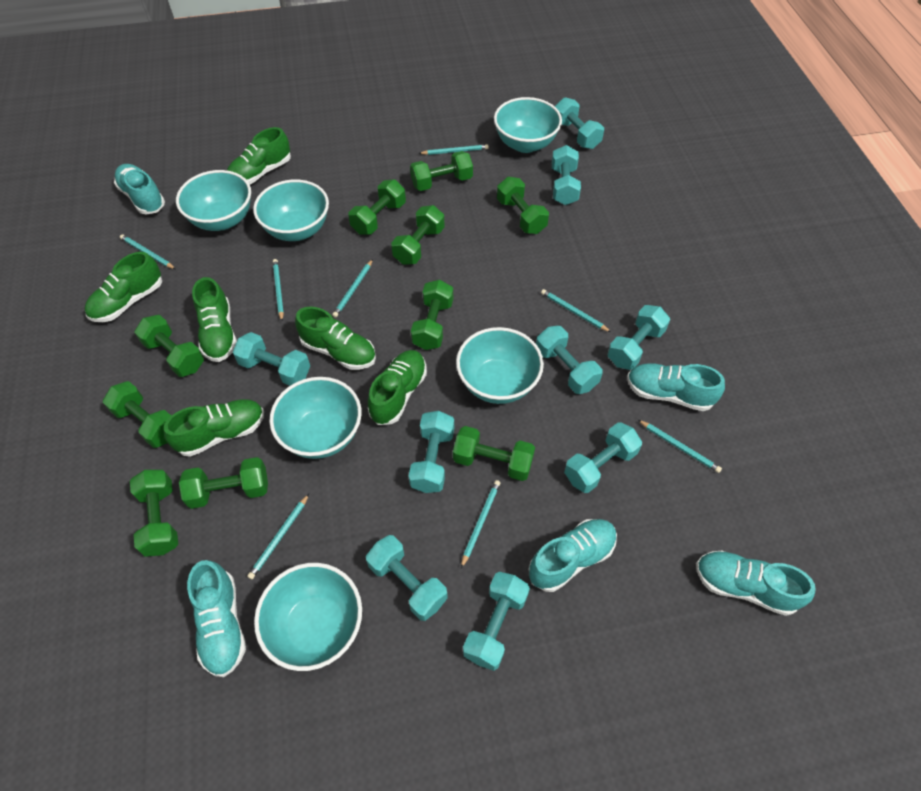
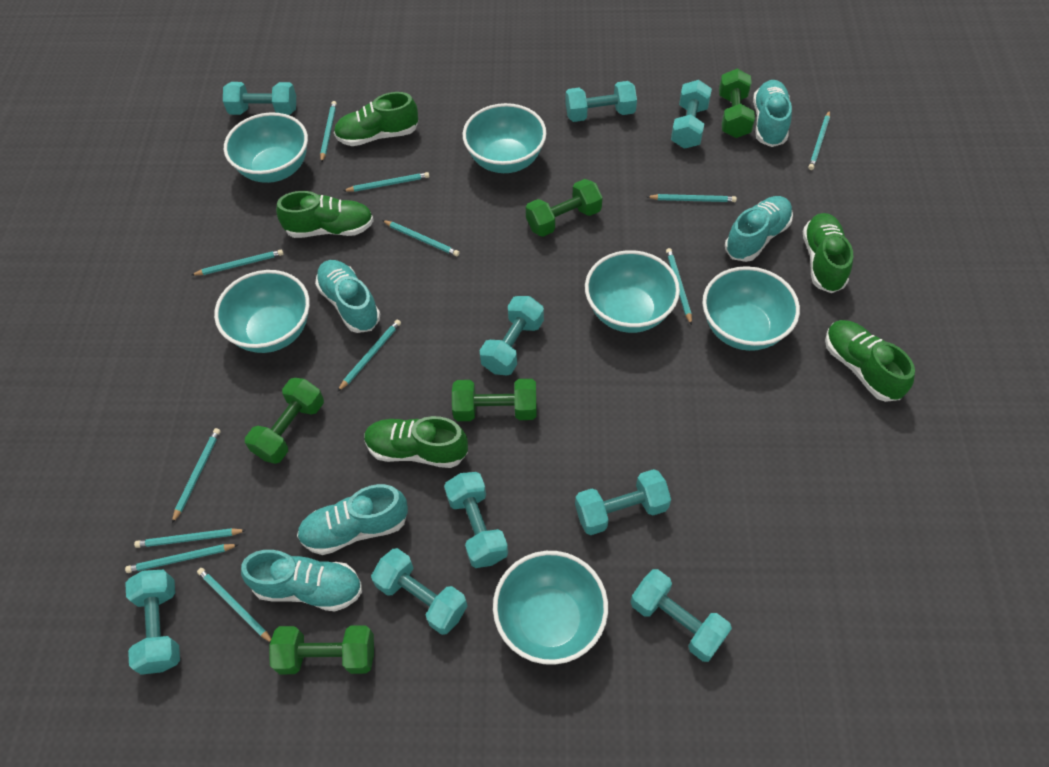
green dumbbell: 10 -> 5
green shoe: 6 -> 5
turquoise pencil: 8 -> 12

